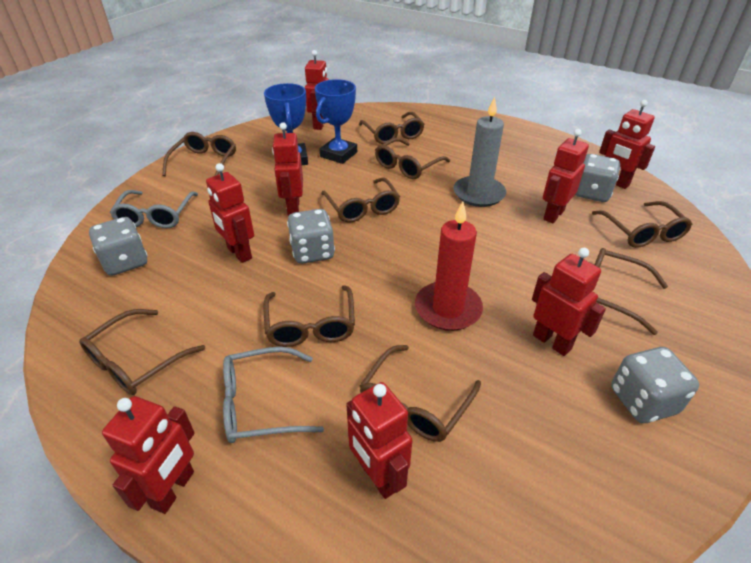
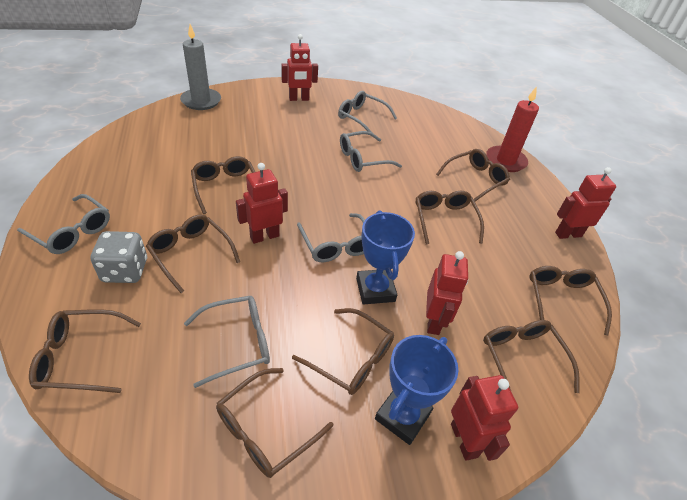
grey dice: 4 -> 1
grey glasses: 2 -> 5
red robot: 8 -> 5

